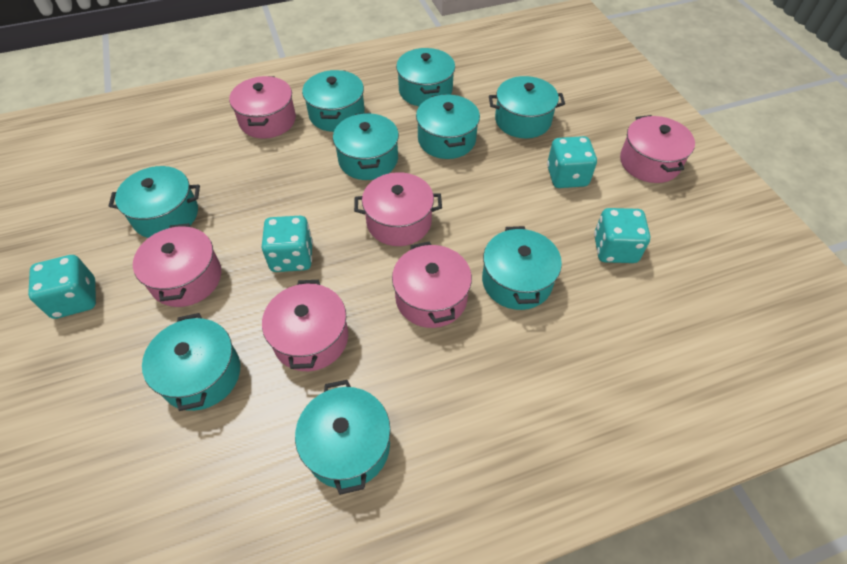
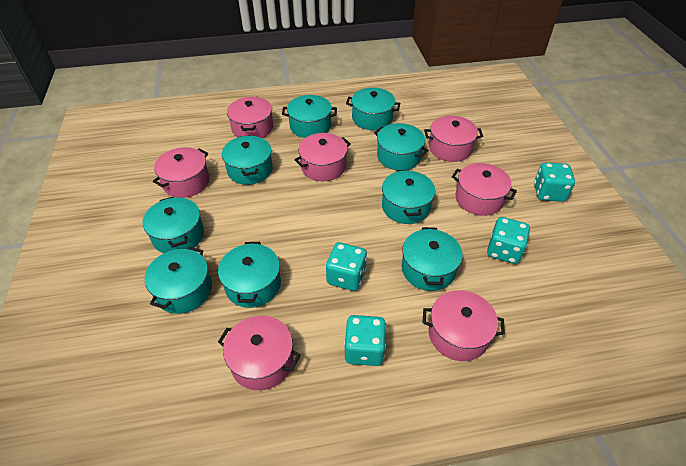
pink pot: 6 -> 7

